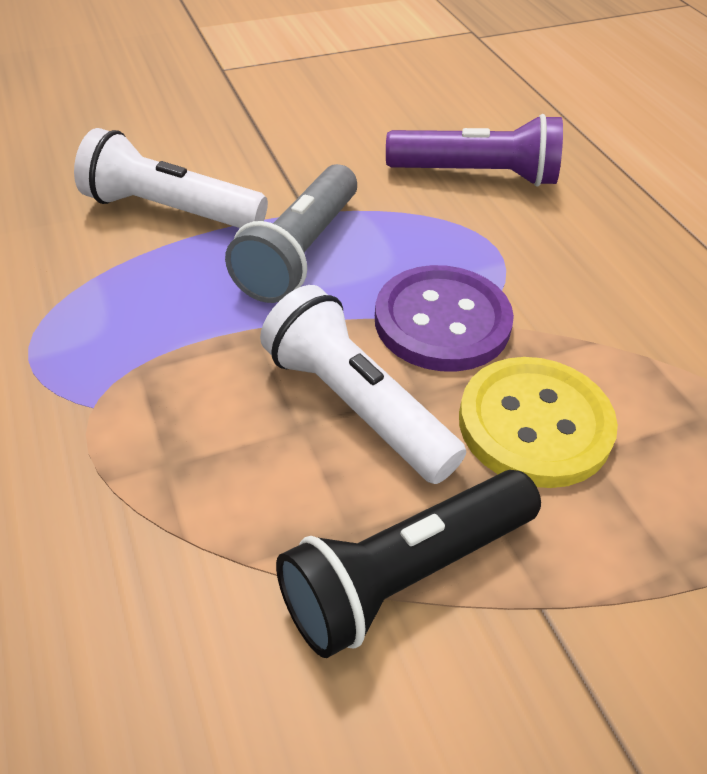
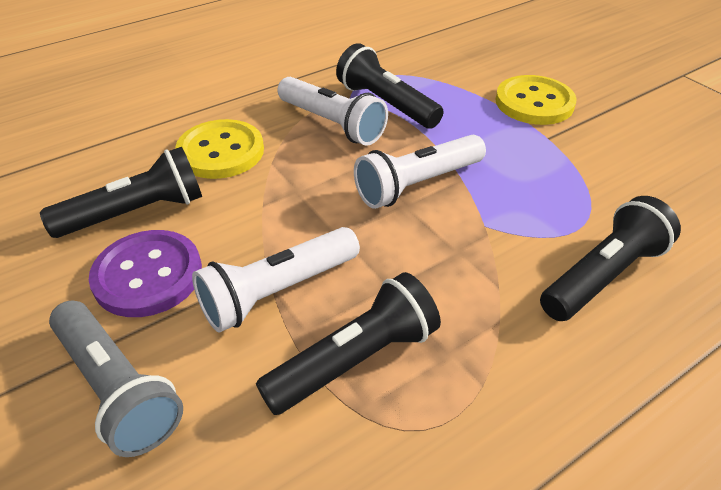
black flashlight: 1 -> 4
purple flashlight: 1 -> 0
white flashlight: 2 -> 3
yellow button: 1 -> 2

